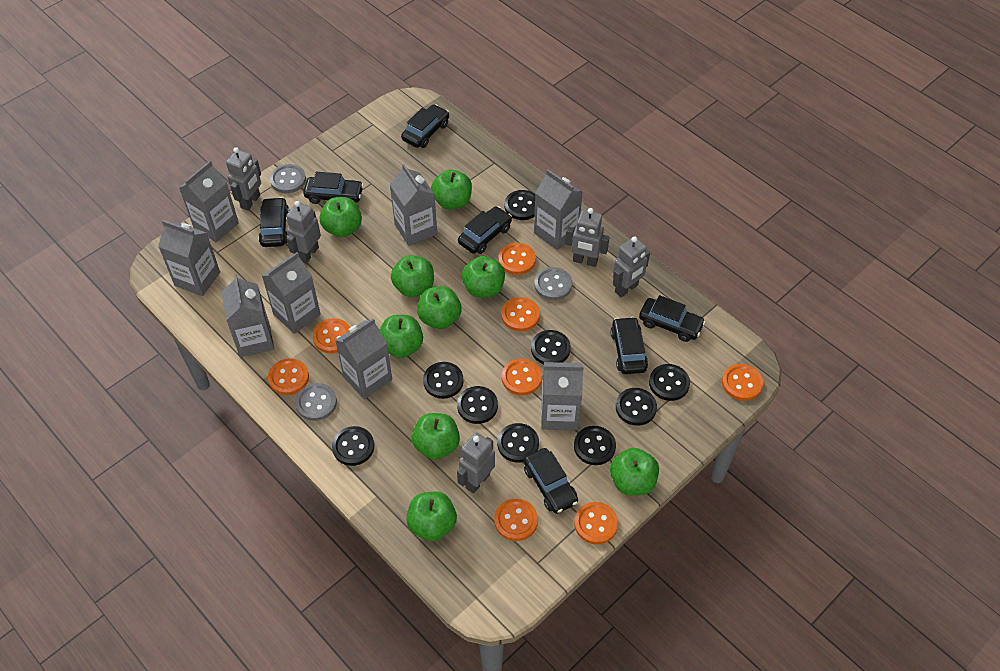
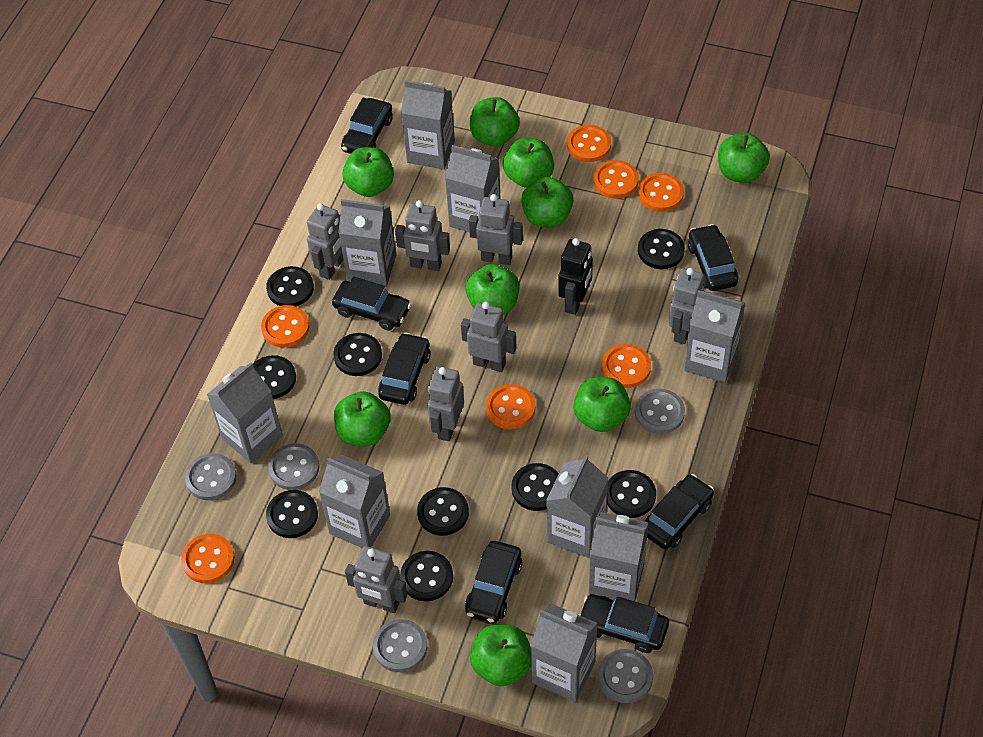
black robot: 0 -> 1
grey button: 3 -> 5
grey carton: 8 -> 9
grey robot: 5 -> 7
orange button: 8 -> 7

